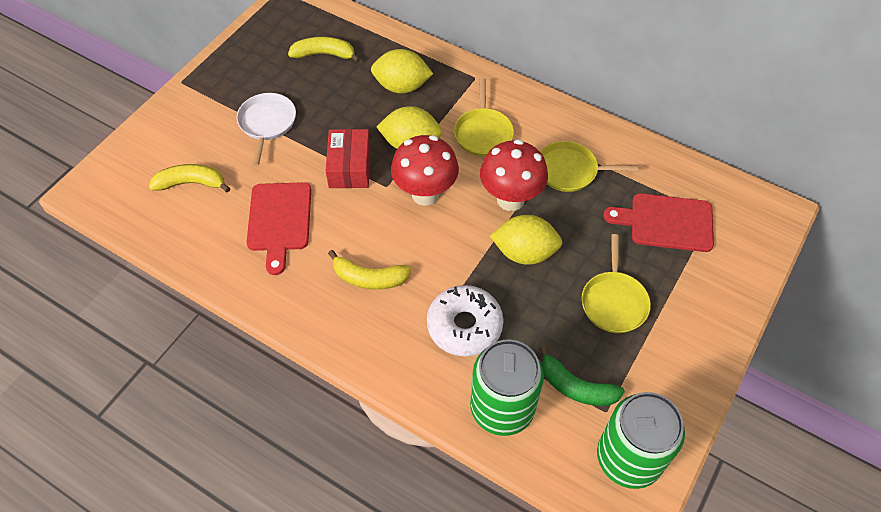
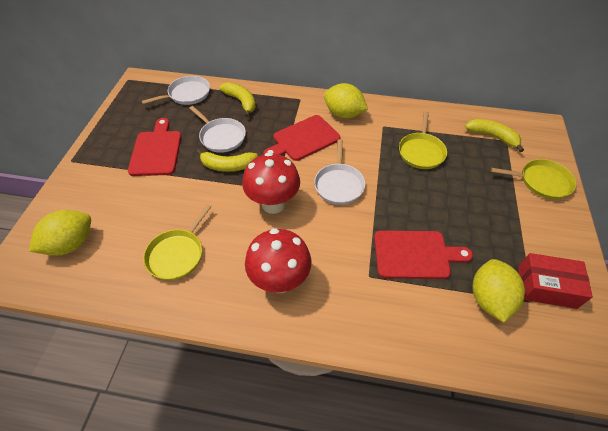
green banana: 1 -> 0
green can: 2 -> 0
red cutting board: 2 -> 3
white donut: 1 -> 0
white pan: 1 -> 3

